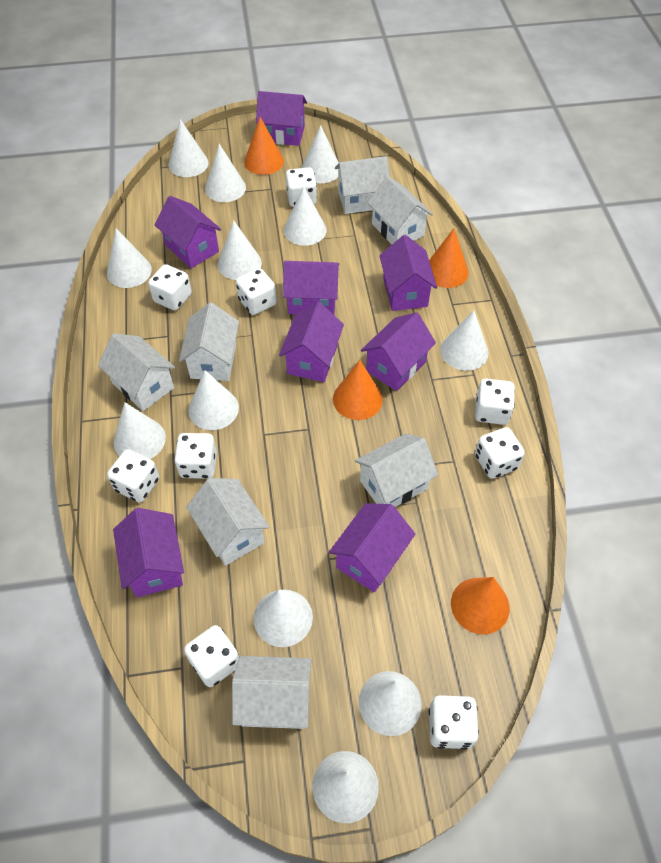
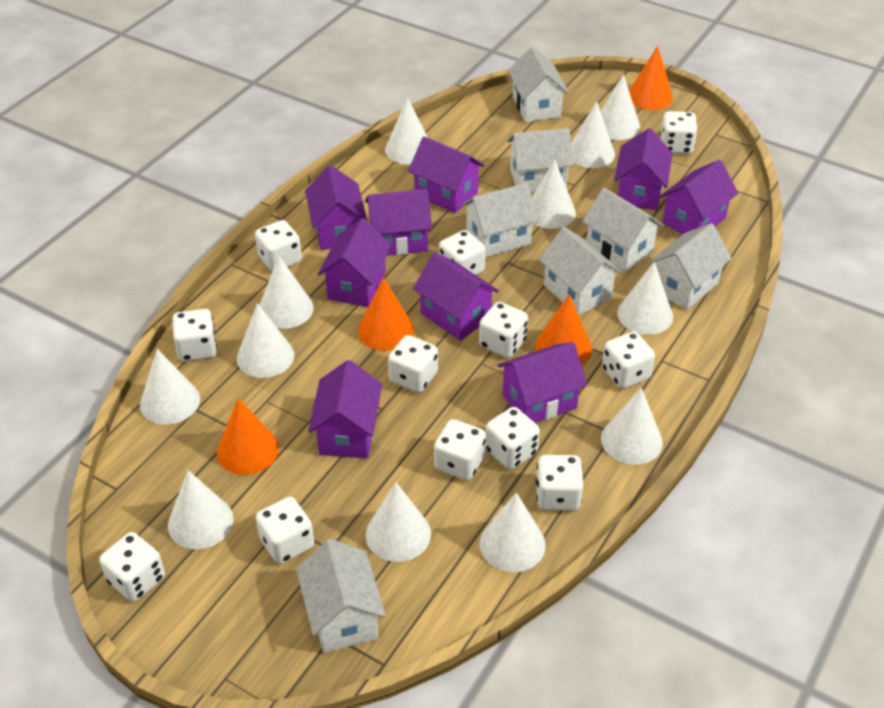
purple house: 8 -> 9
white dice: 9 -> 12

